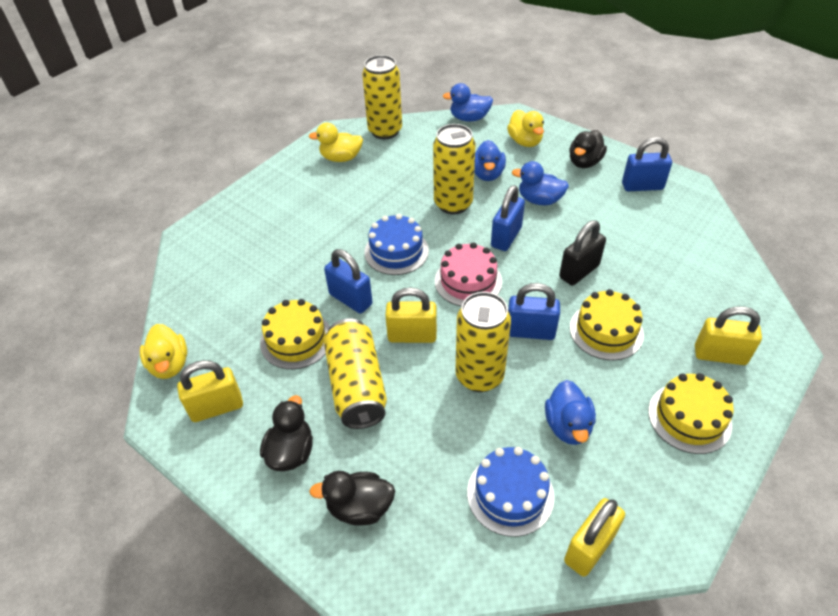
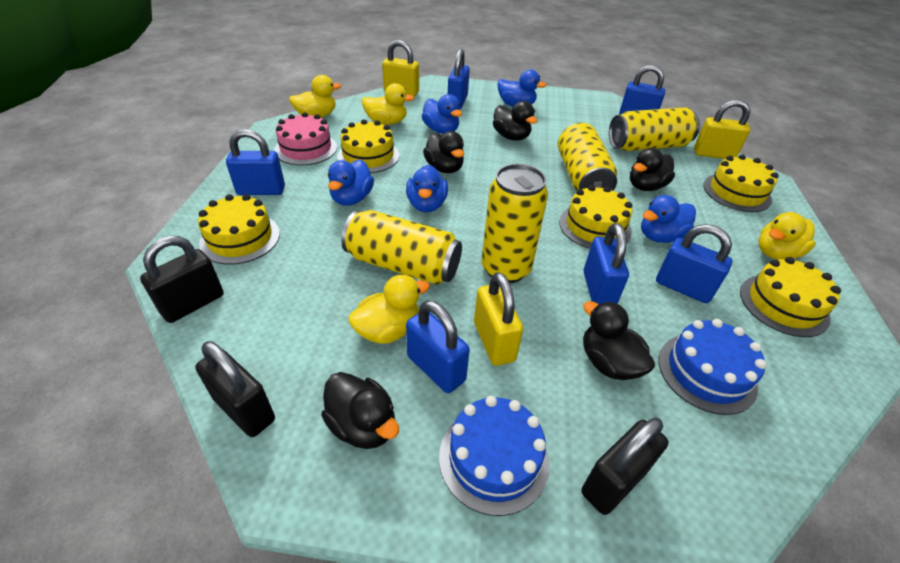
black duck: 3 -> 5
black padlock: 1 -> 3
blue duck: 4 -> 5
blue padlock: 4 -> 6
yellow cake: 3 -> 5
yellow duck: 3 -> 4
yellow padlock: 4 -> 3

